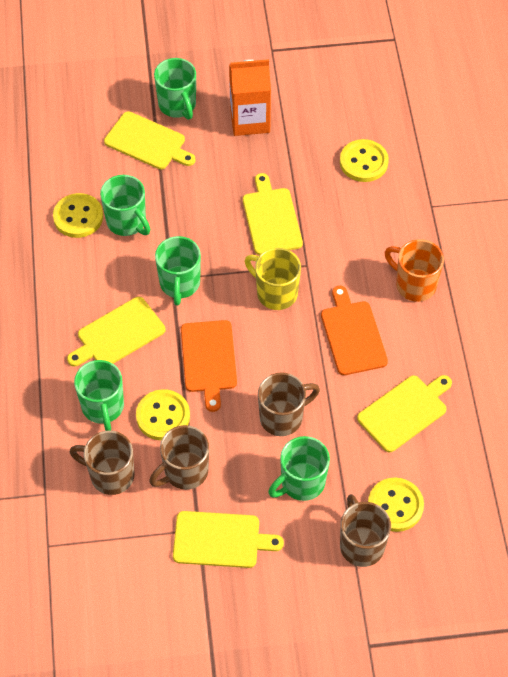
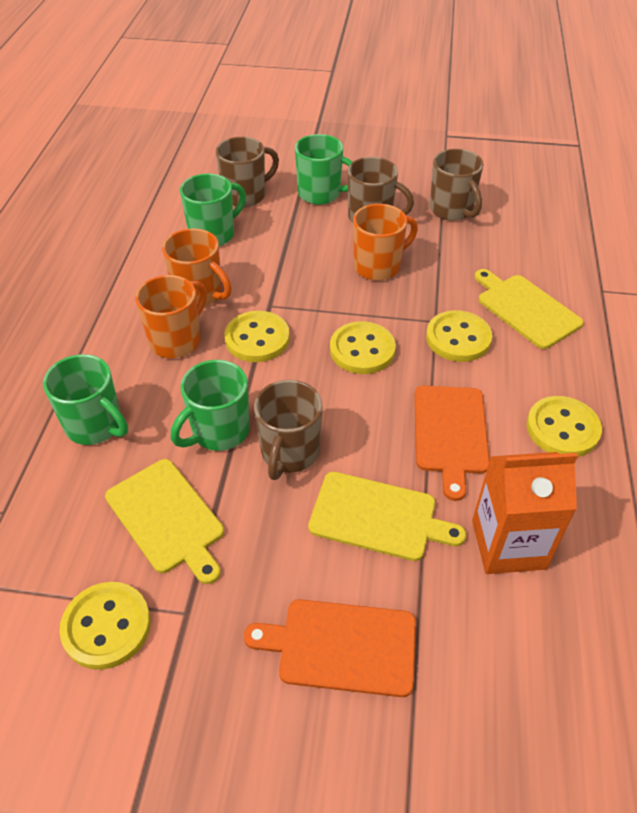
green mug: 5 -> 4
orange mug: 1 -> 3
yellow button: 4 -> 5
yellow cutting board: 5 -> 3
yellow mug: 1 -> 0

